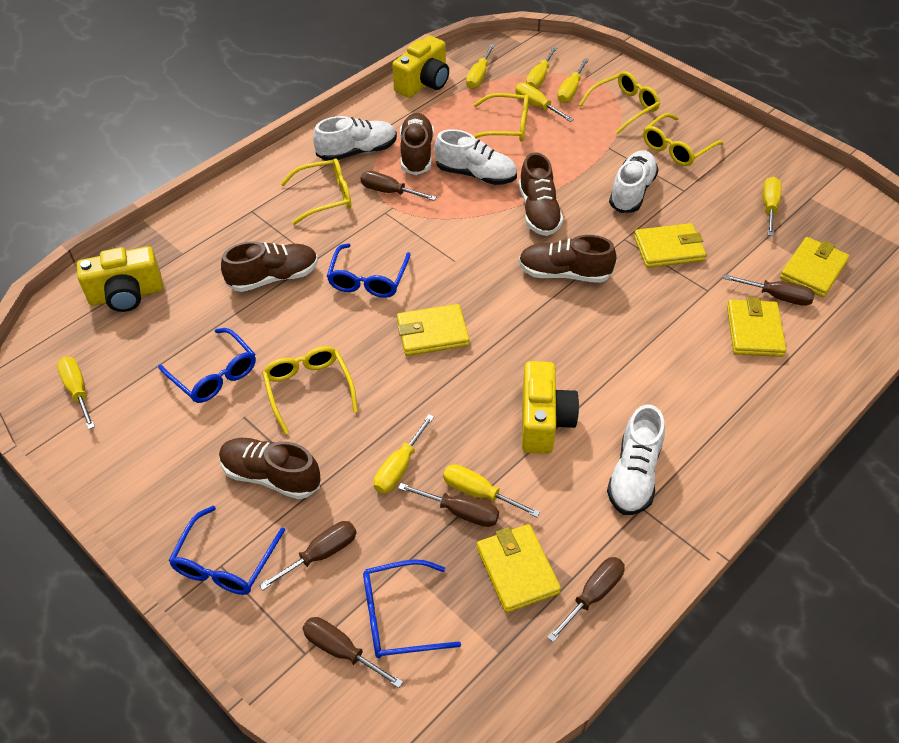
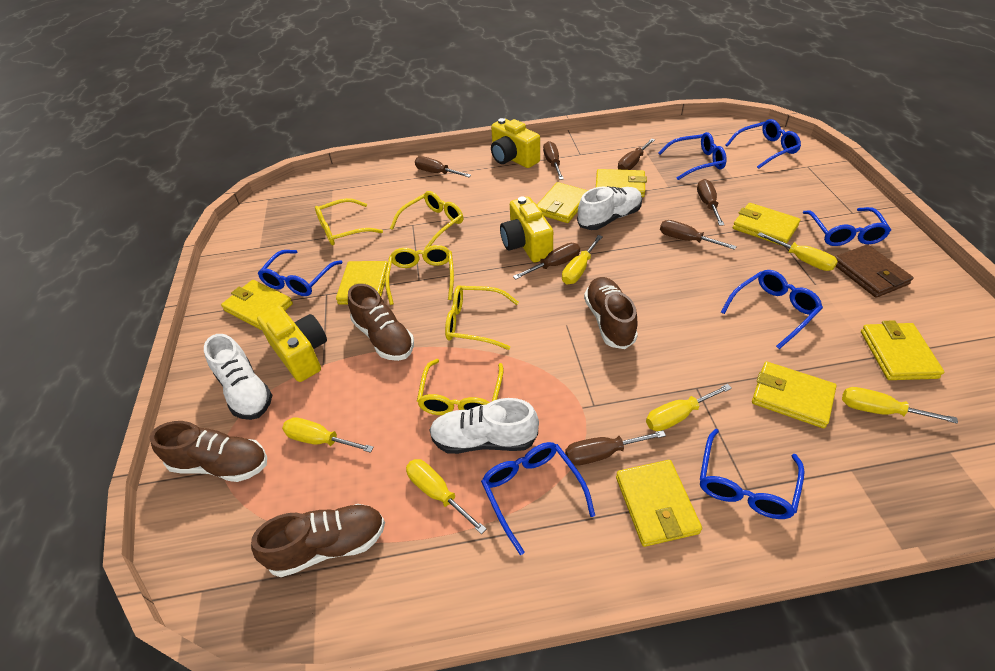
blue glasses: 4 -> 7
brown screwdriver: 6 -> 7
brown shoe: 5 -> 4
brown wallet: 0 -> 1
white shoe: 4 -> 3
yellow screwdriver: 8 -> 6
yellow wallet: 5 -> 8

